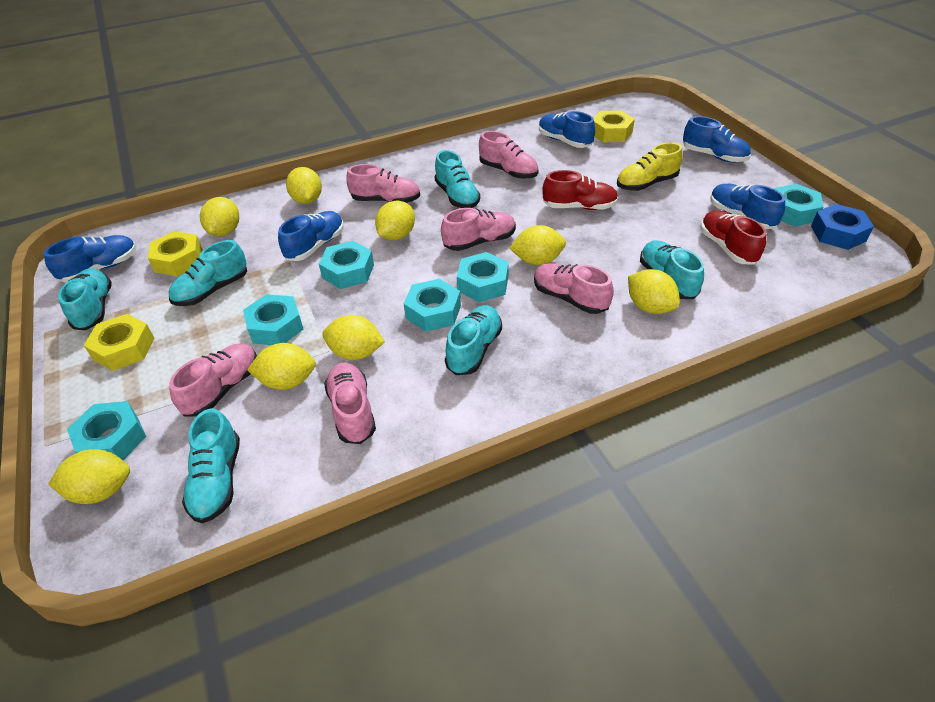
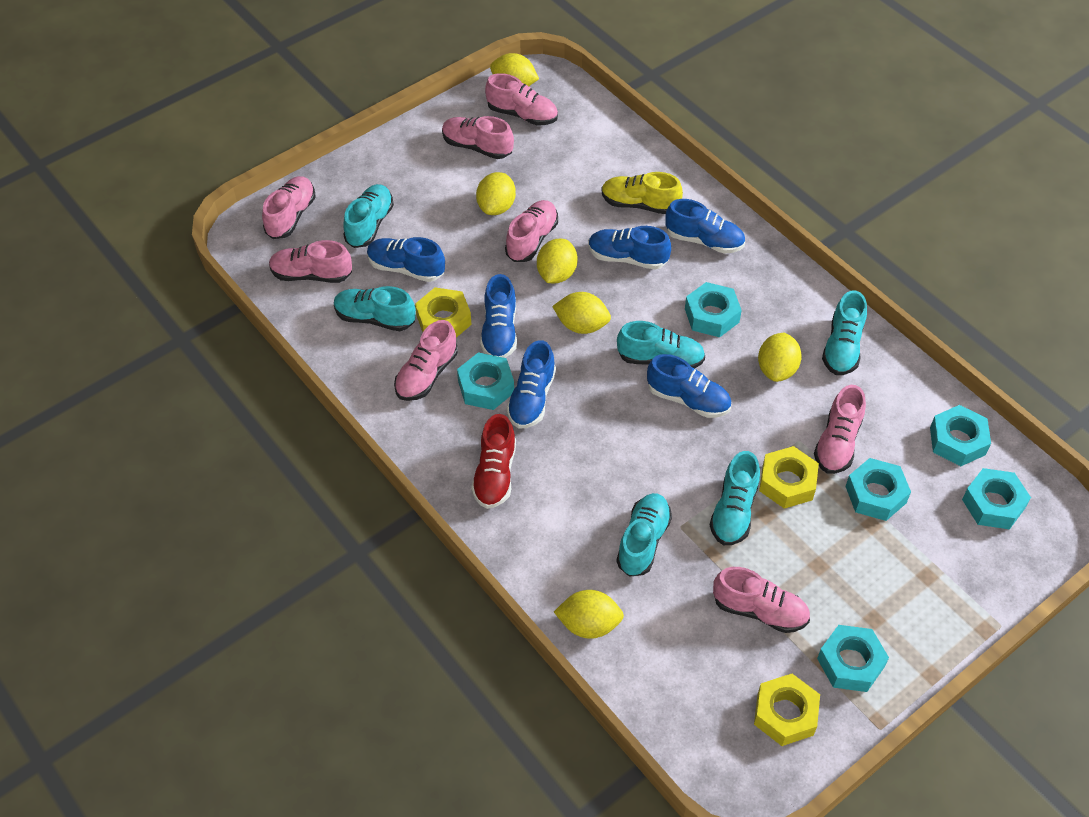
blue nut: 1 -> 0
blue shoe: 5 -> 6
pink shoe: 6 -> 8
red shoe: 2 -> 1
yellow lemon: 8 -> 6

